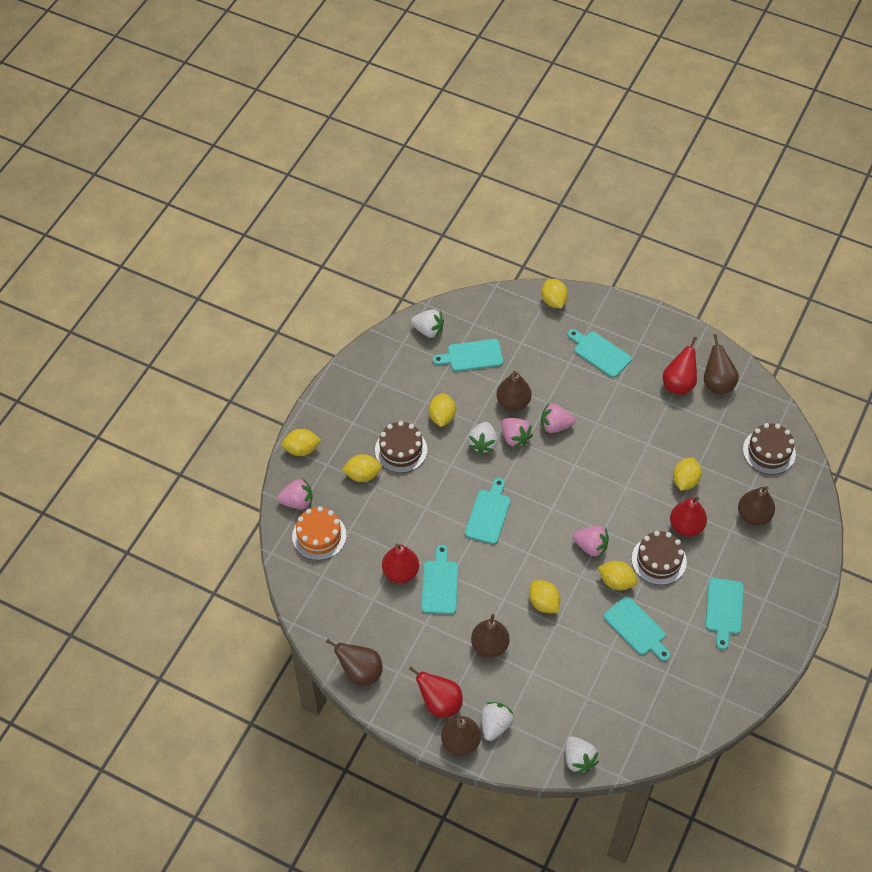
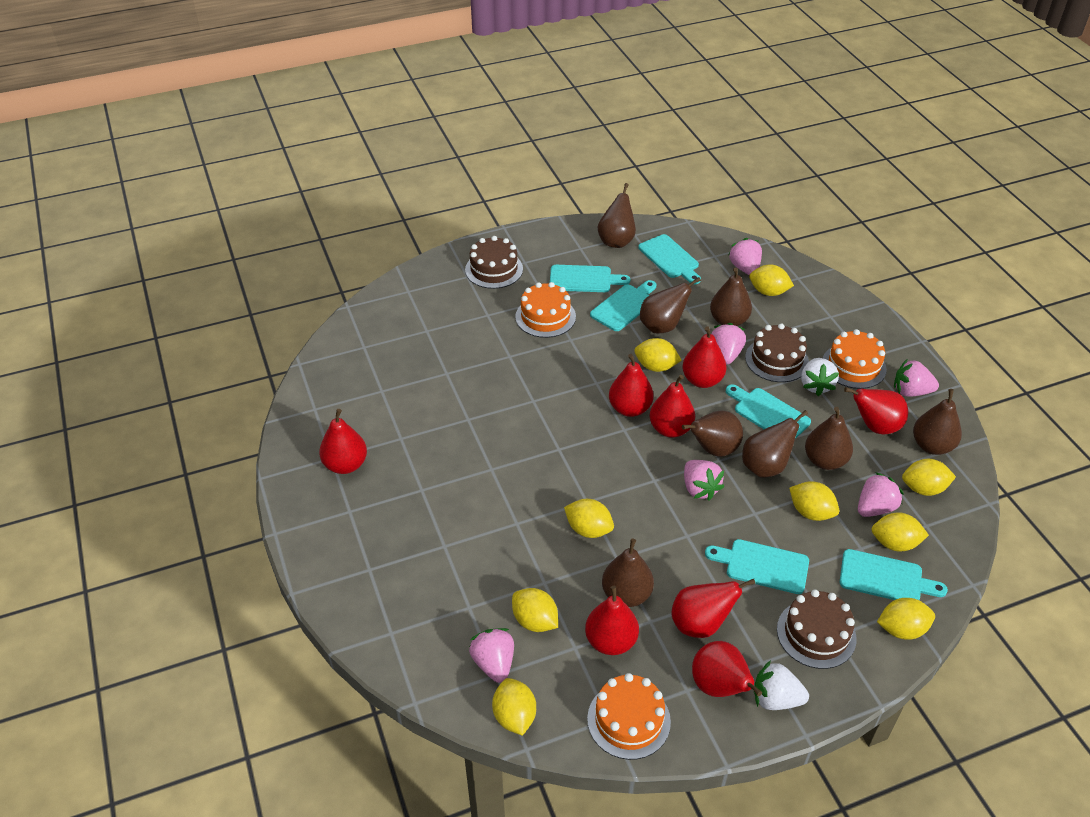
brown pear: 6 -> 8
orange cake: 1 -> 3
pink strawberry: 4 -> 6
red pear: 4 -> 8
white strawberry: 4 -> 2
yellow lemon: 7 -> 9

